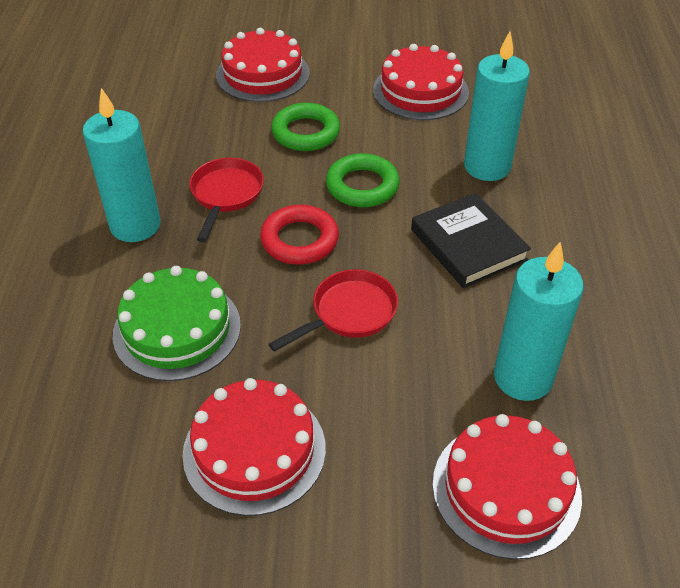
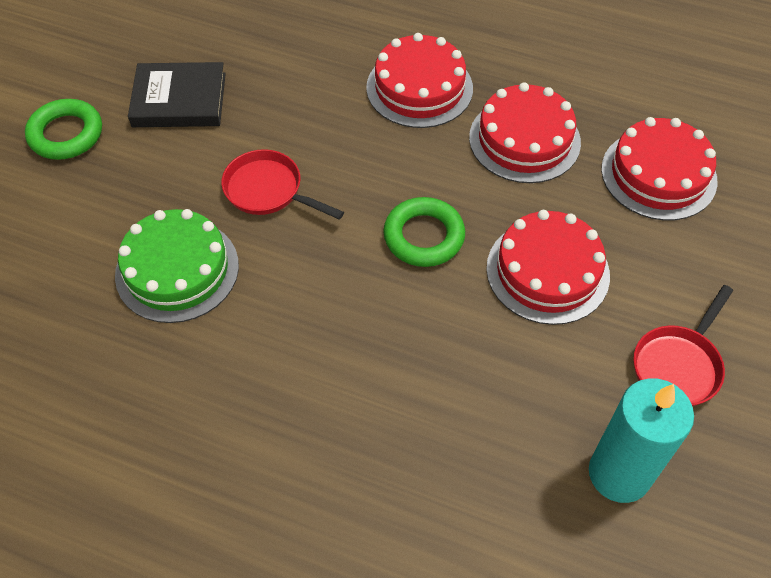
red ring: 1 -> 0
turquoise candle: 3 -> 1

